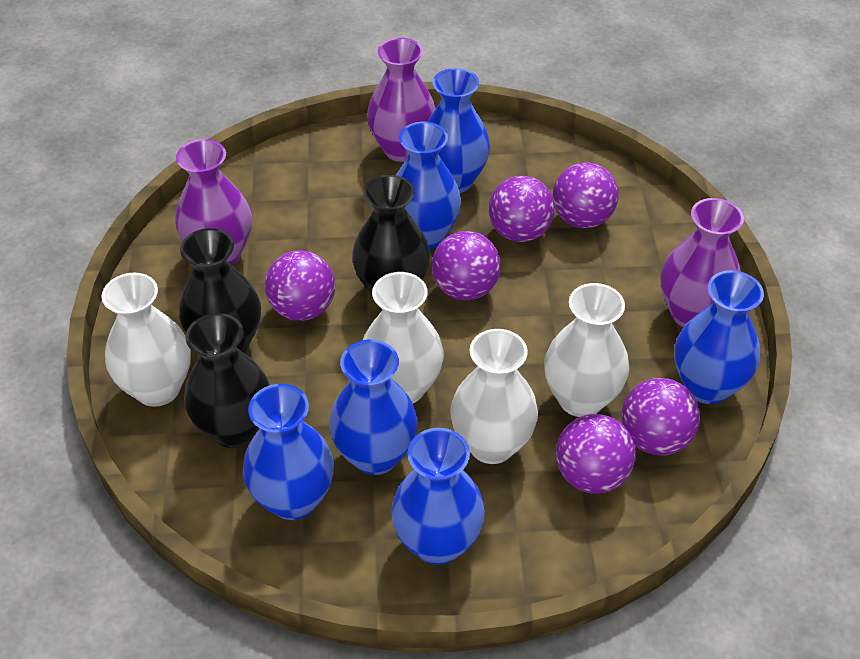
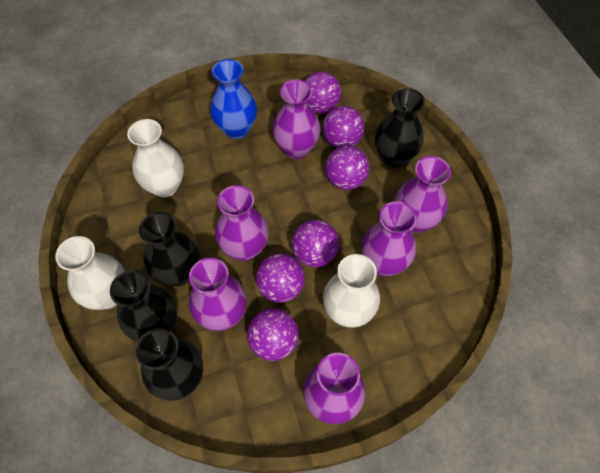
black vase: 3 -> 4
blue vase: 6 -> 1
purple vase: 3 -> 6
white vase: 4 -> 3

